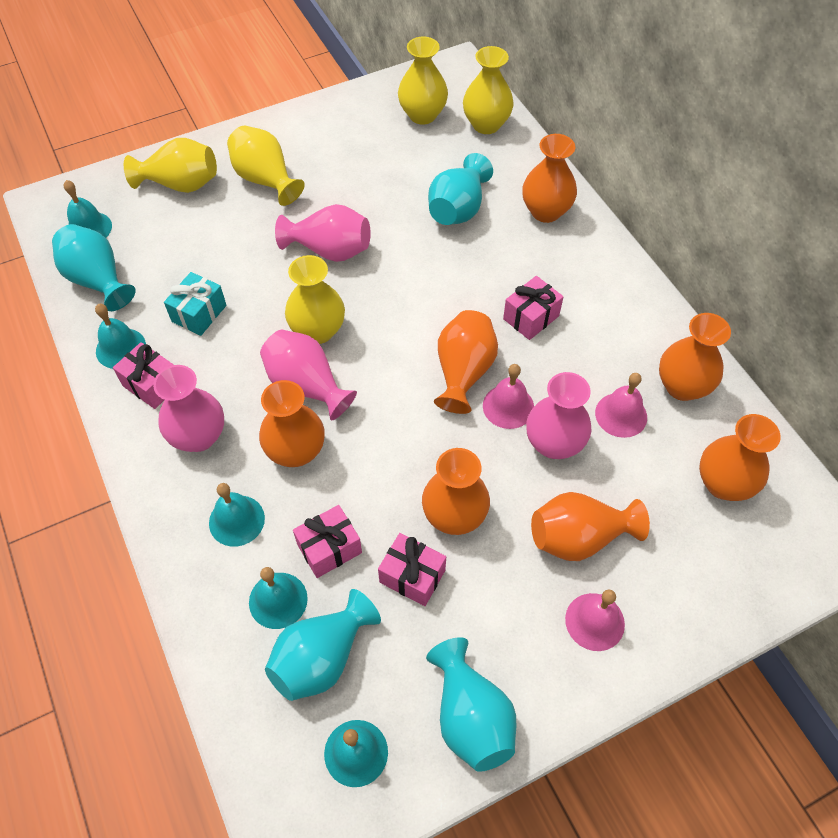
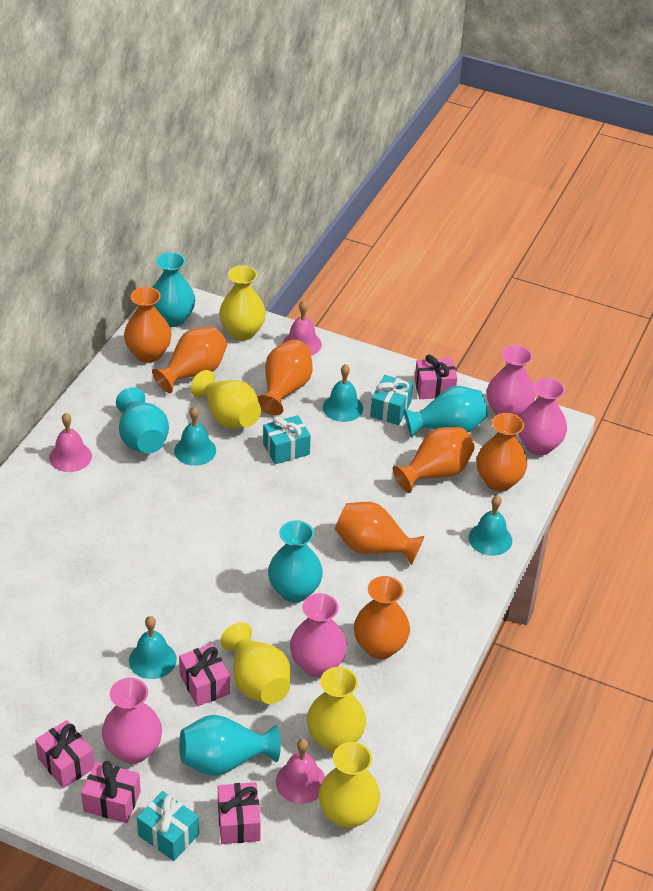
pink gift: 4 -> 5
turquoise bell: 5 -> 4
turquoise gift: 1 -> 3
turquoise vase: 4 -> 5

